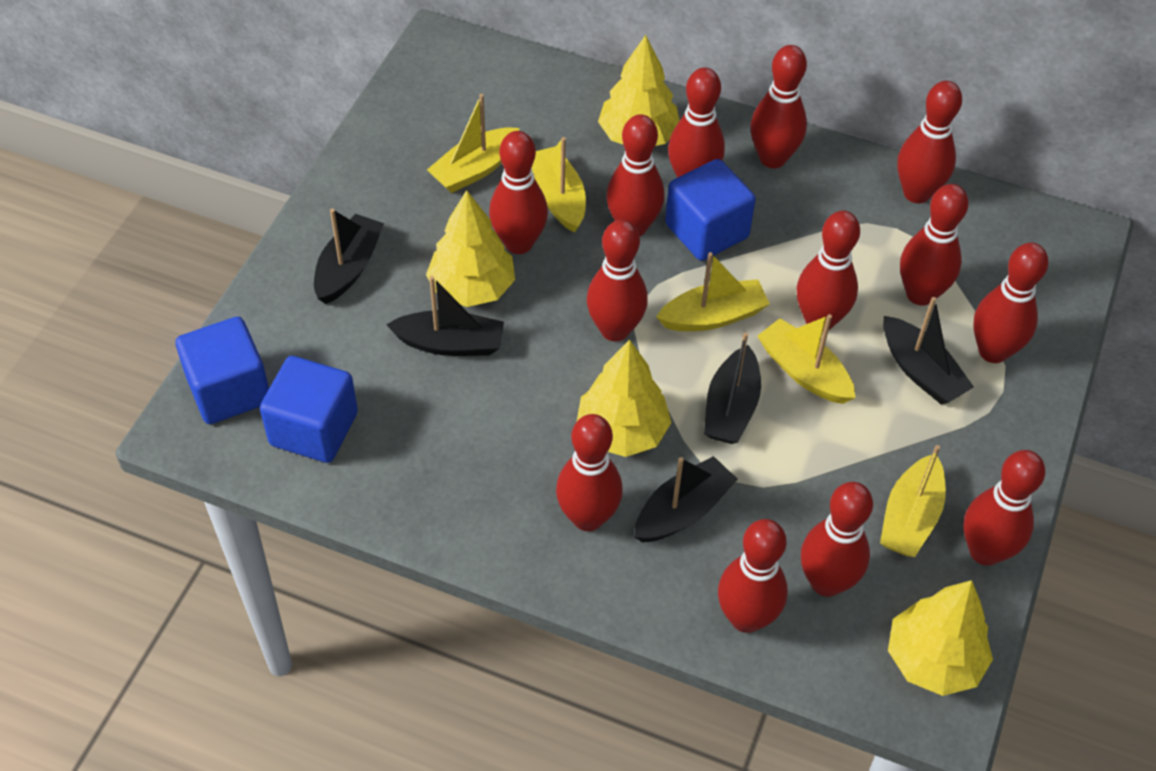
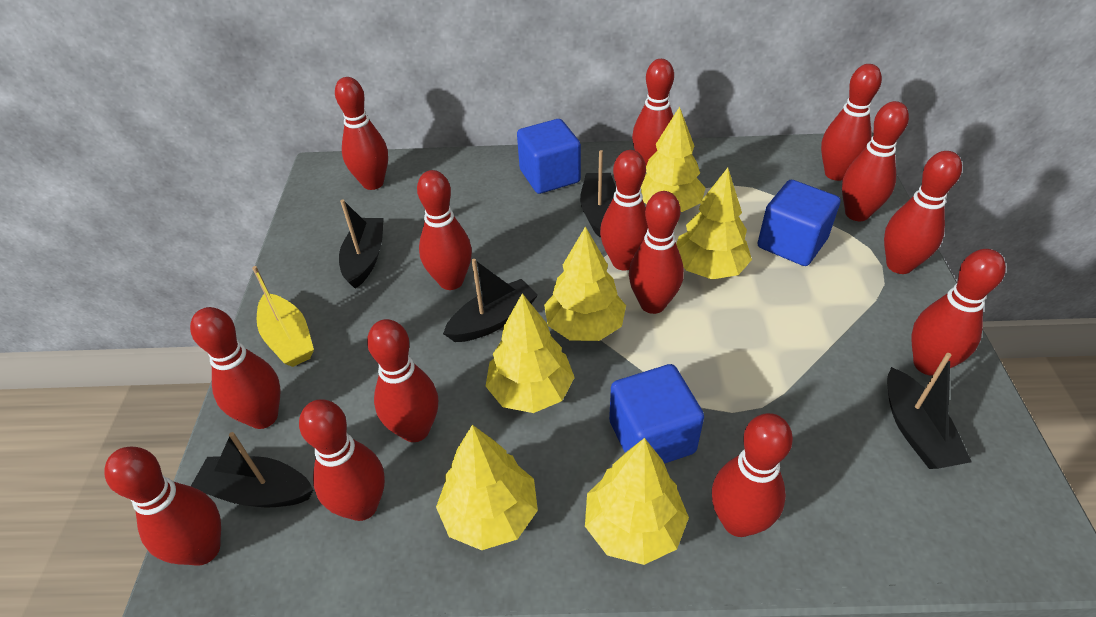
red bowling pin: 13 -> 14
yellow boat: 5 -> 1
yellow tree: 4 -> 6

